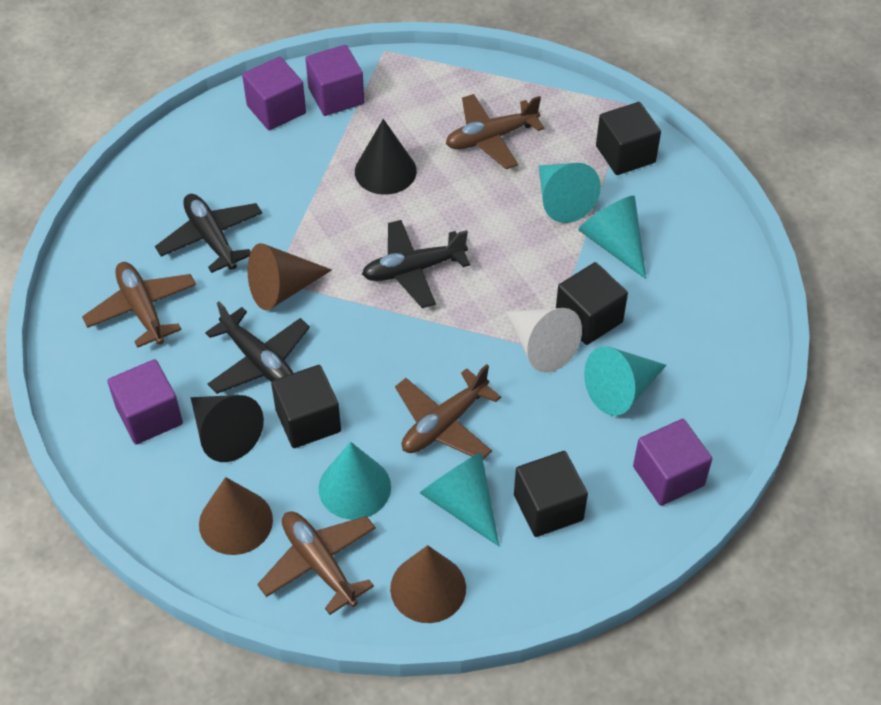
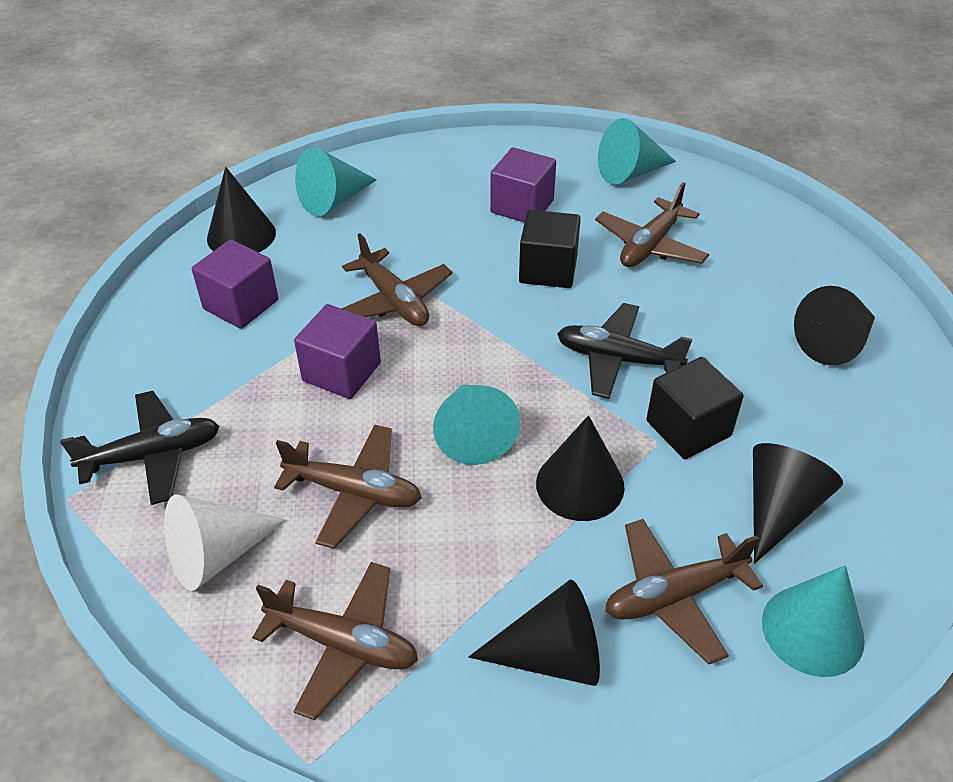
black cone: 2 -> 5
black cube: 4 -> 2
black plane: 3 -> 2
brown cone: 3 -> 0
brown plane: 4 -> 5
purple cube: 4 -> 3
turquoise cone: 5 -> 4

